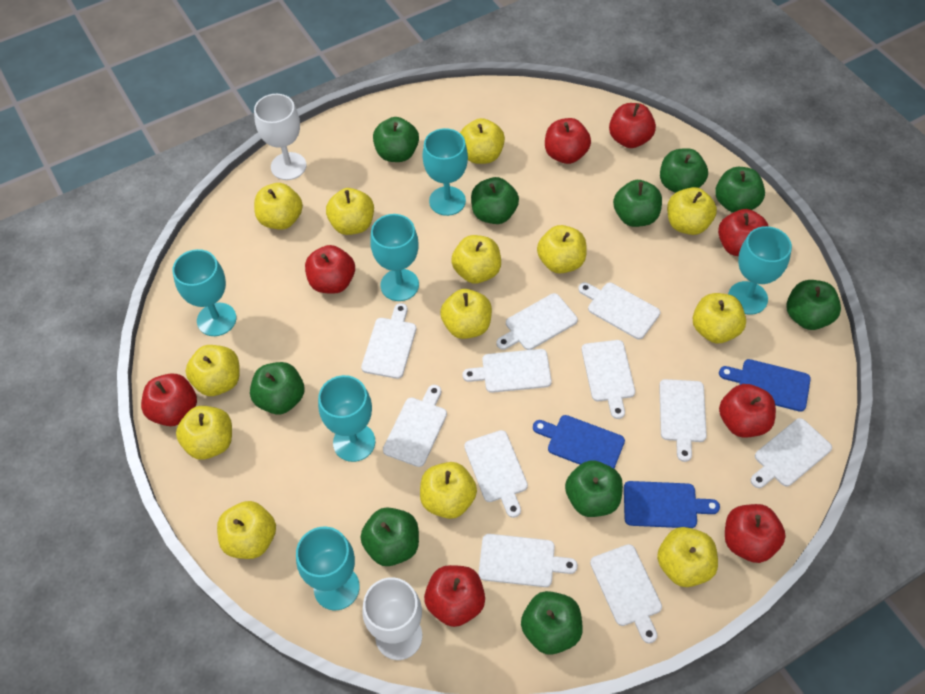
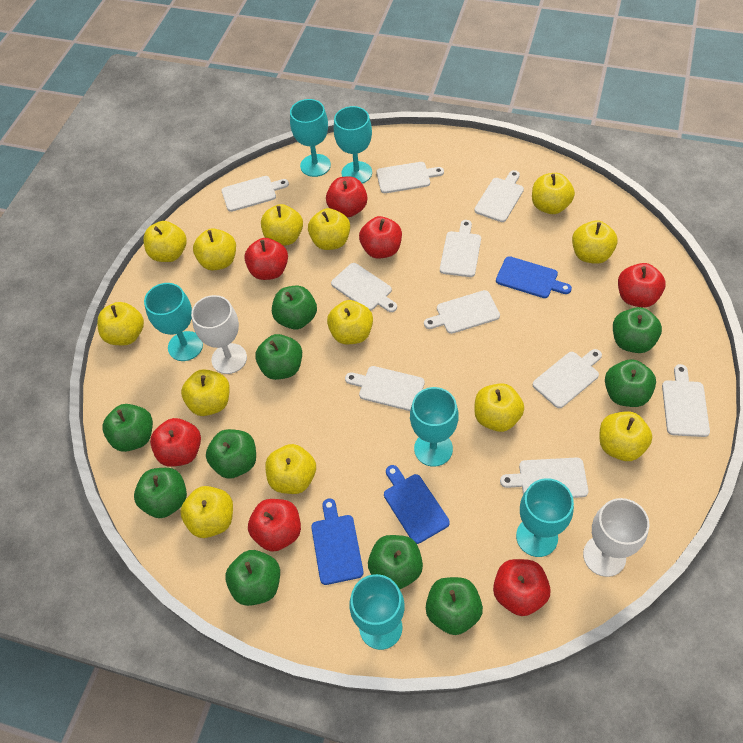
red apple: 8 -> 7
white cutting board: 11 -> 10

